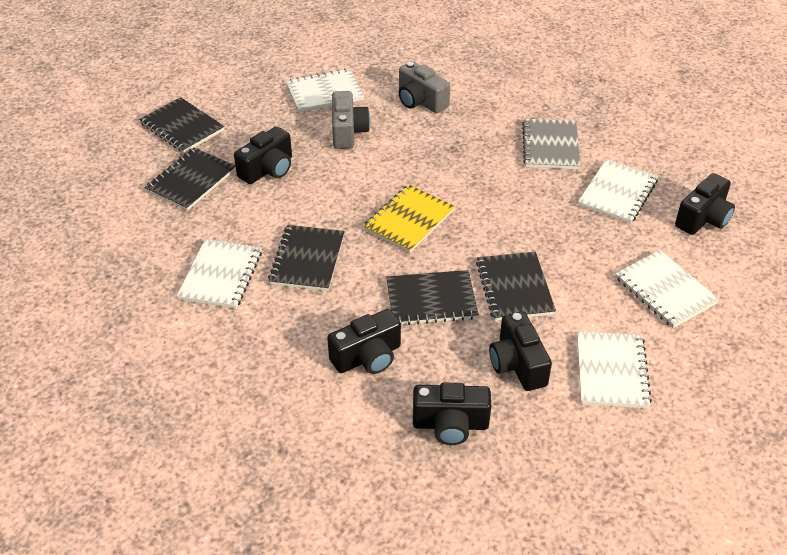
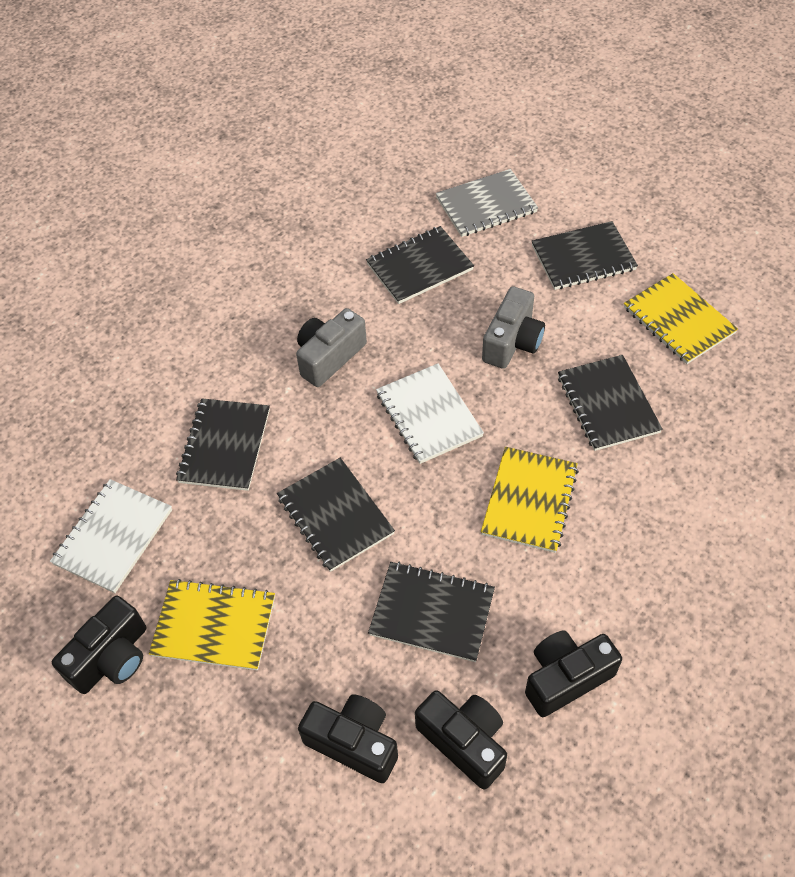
black camera: 5 -> 4
black notebook: 5 -> 6
white notebook: 5 -> 2
yellow notebook: 1 -> 3

